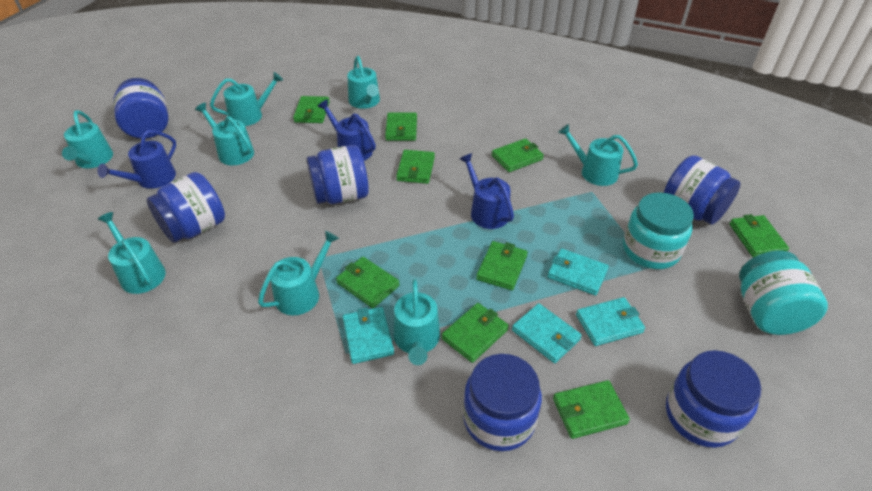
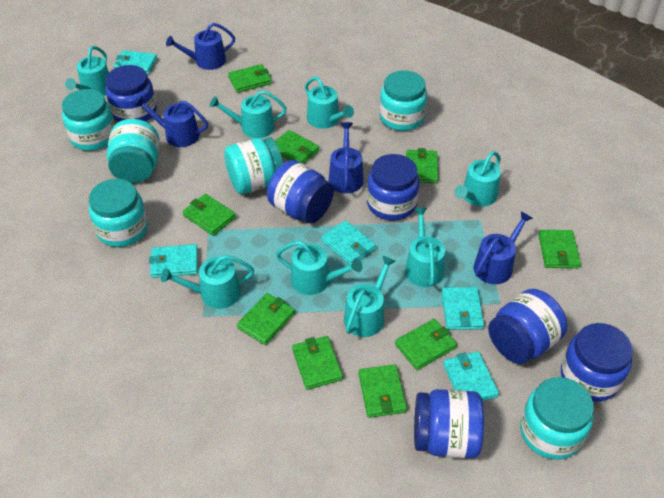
blue watering can: 3 -> 4
turquoise jar: 2 -> 6
turquoise wallet: 4 -> 5

